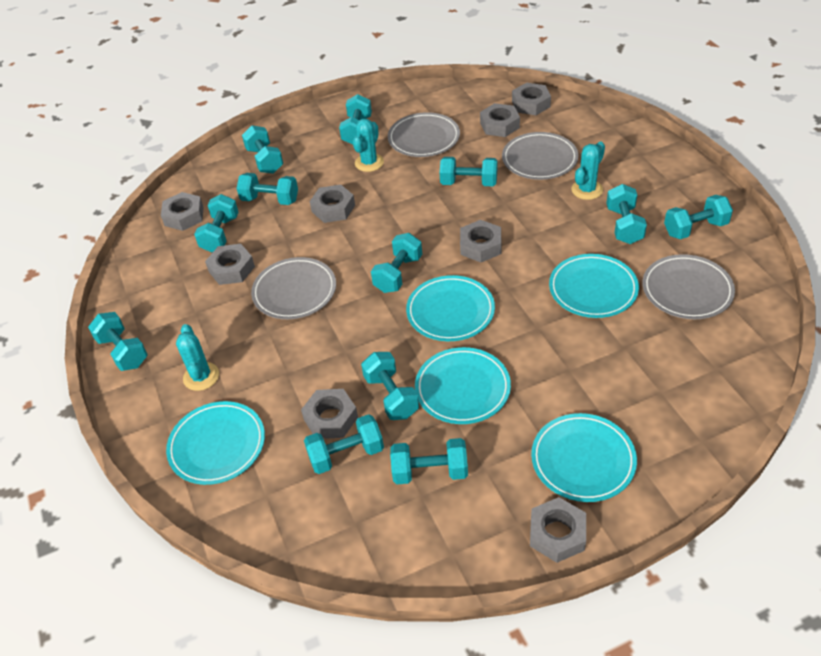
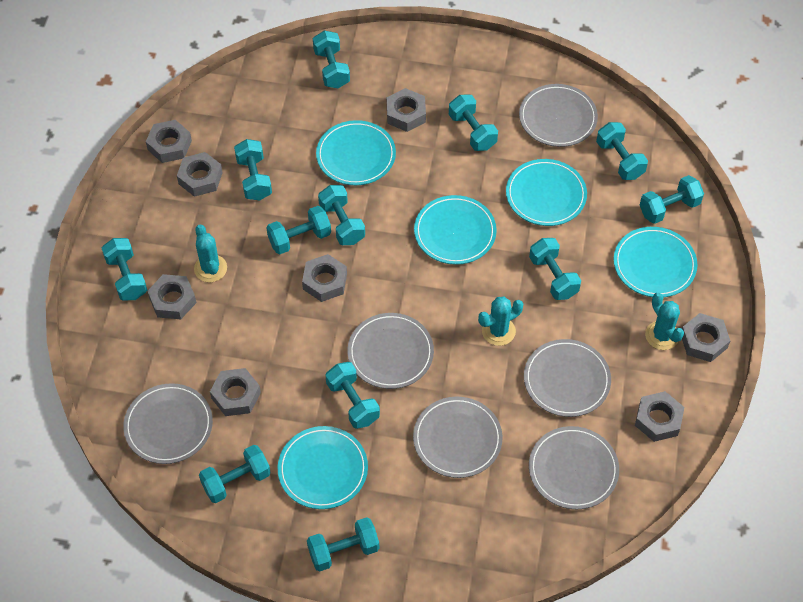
grey plate: 4 -> 6

